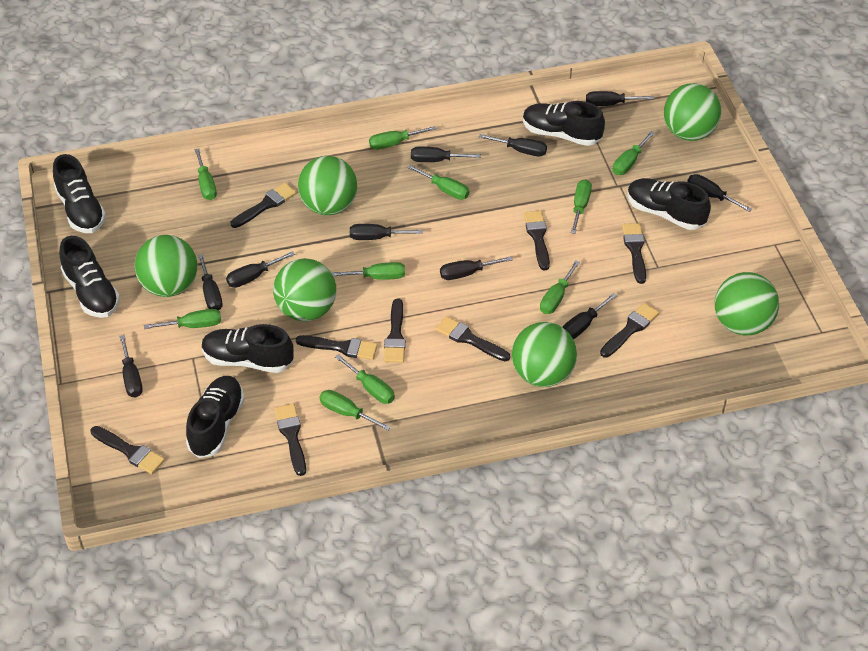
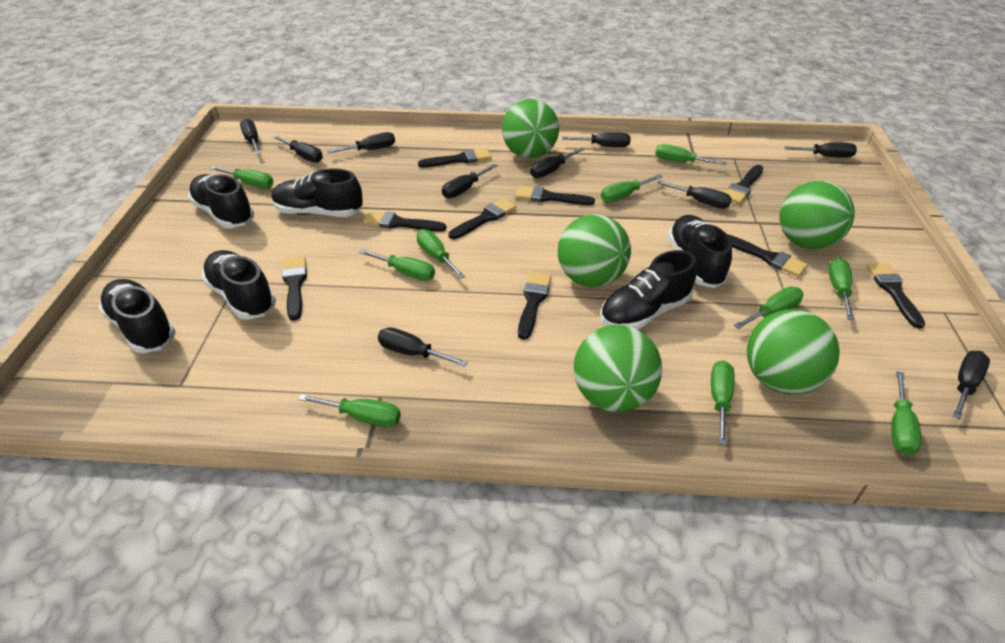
green ball: 6 -> 5

